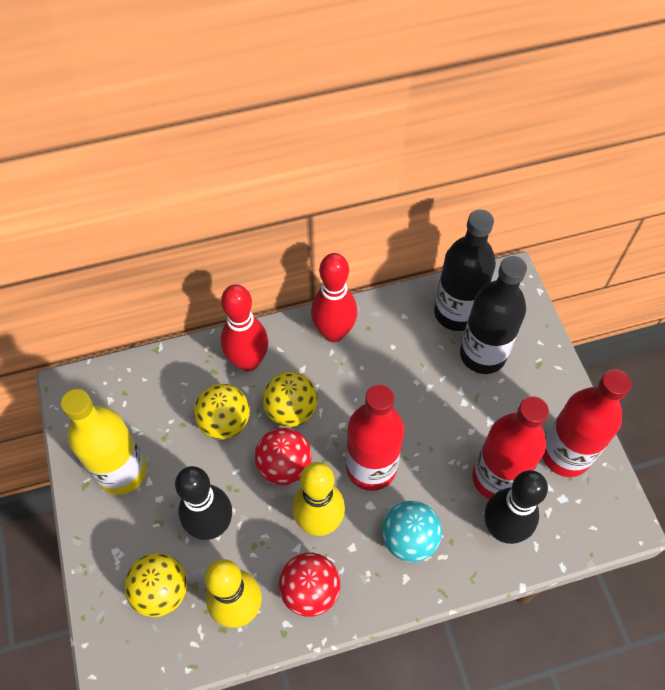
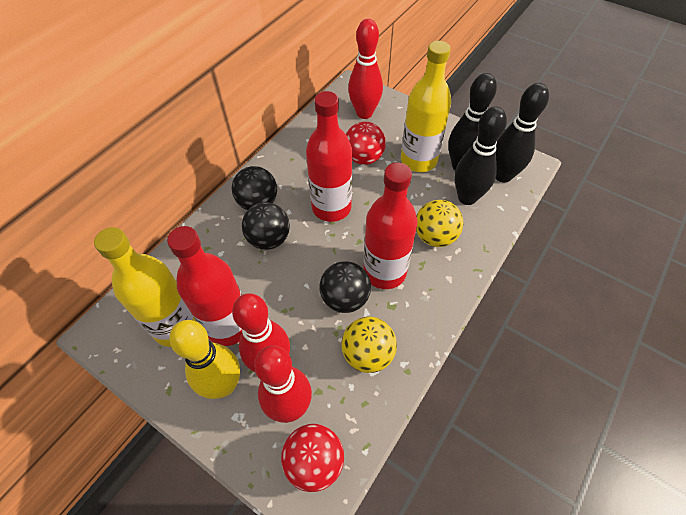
black ball: 0 -> 3
black bottle: 2 -> 0
black bowling pin: 2 -> 3
red bowling pin: 2 -> 3
turquoise ball: 1 -> 0
yellow ball: 3 -> 2
yellow bottle: 1 -> 2
yellow bowling pin: 2 -> 1

